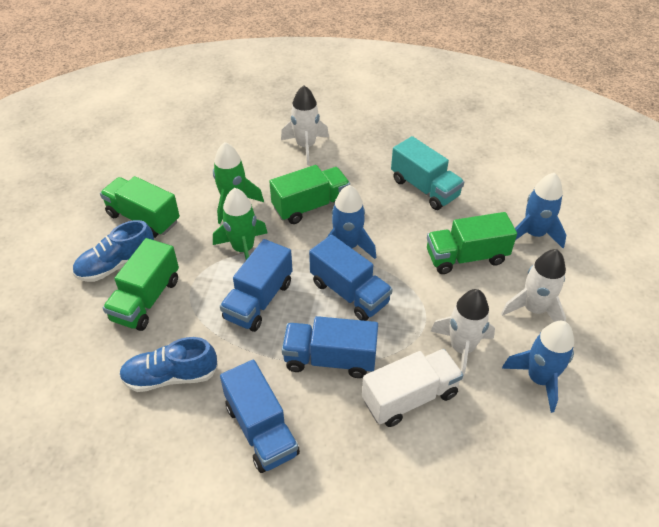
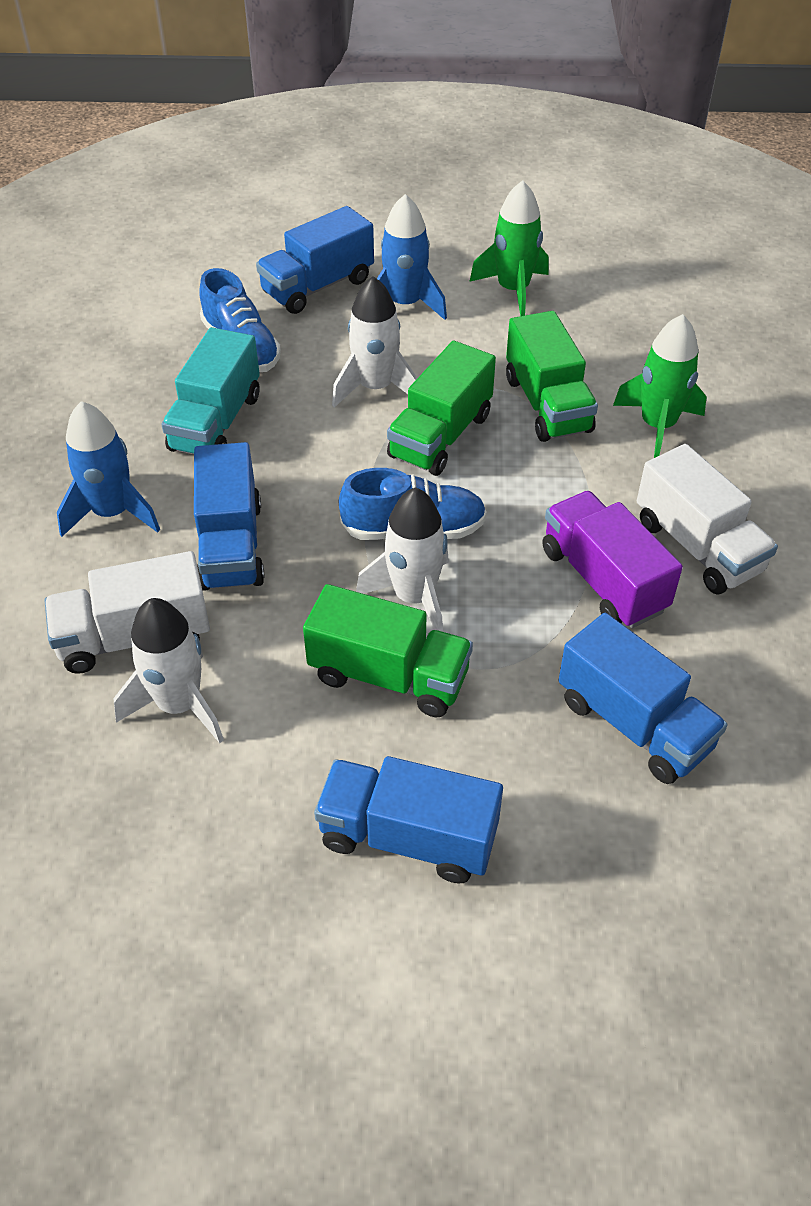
blue rocket: 3 -> 2
green truck: 4 -> 3
purple truck: 0 -> 1
white truck: 1 -> 2

